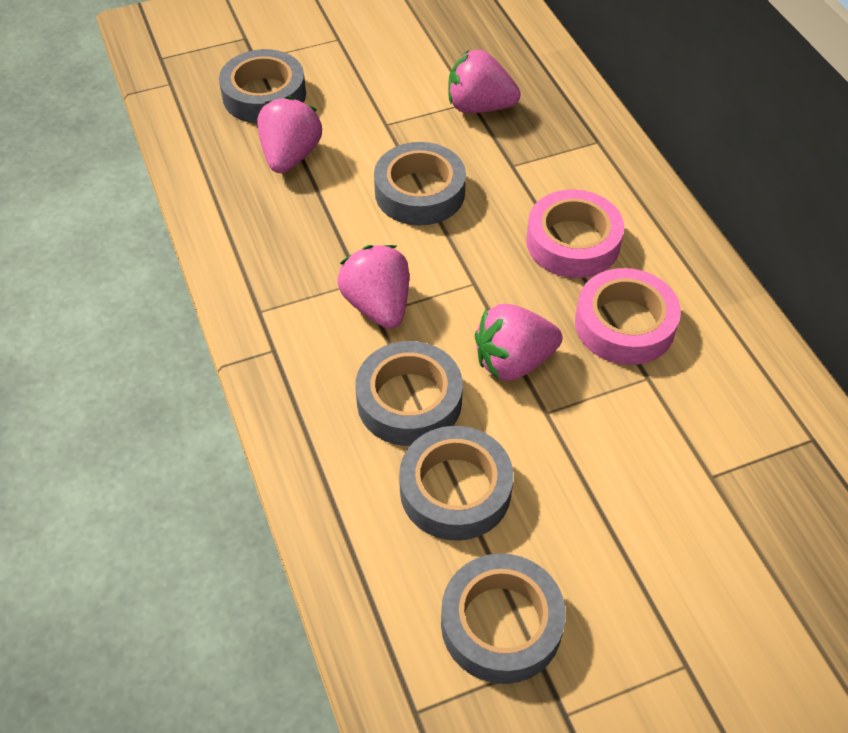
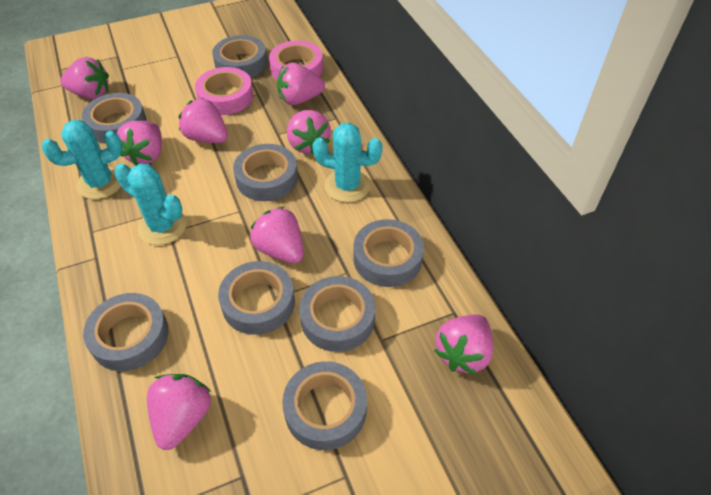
grey tape: 5 -> 8
pink strawberry: 4 -> 8
turquoise cactus: 0 -> 3

